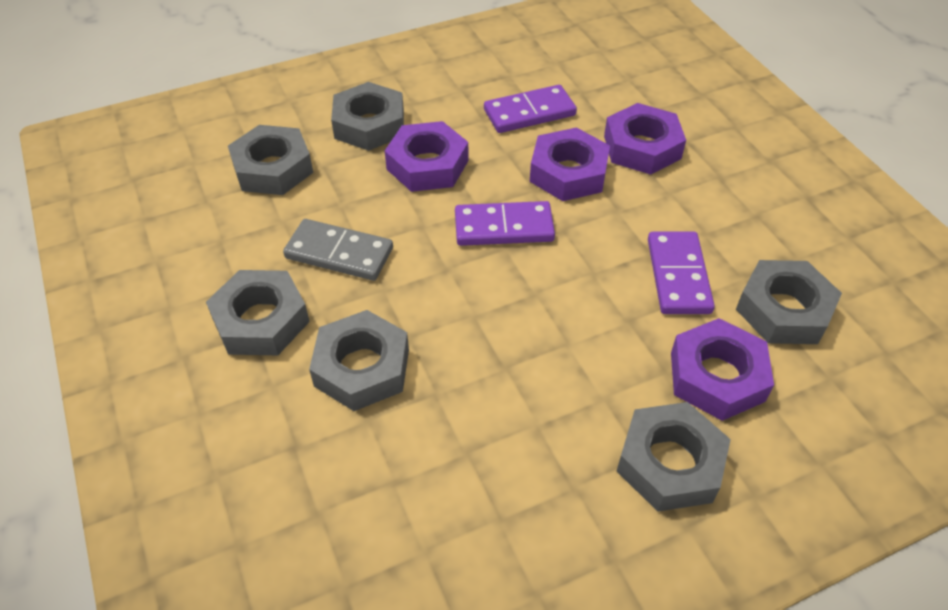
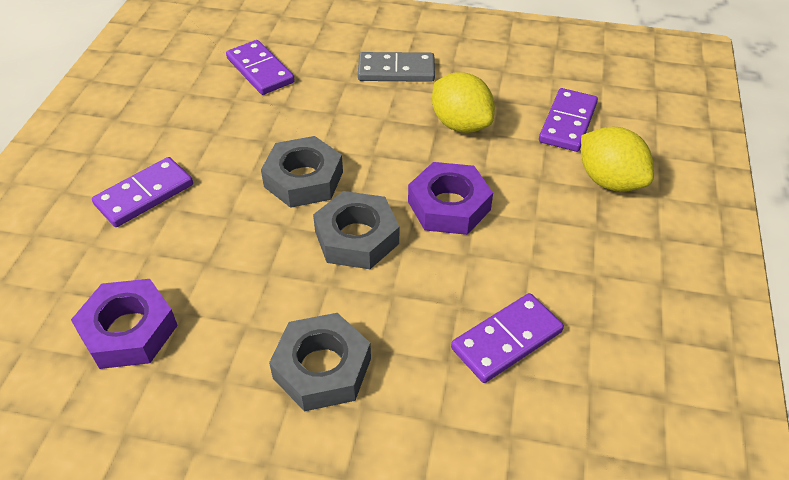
grey nut: 6 -> 3
purple domino: 3 -> 4
purple nut: 4 -> 2
yellow lemon: 0 -> 2

